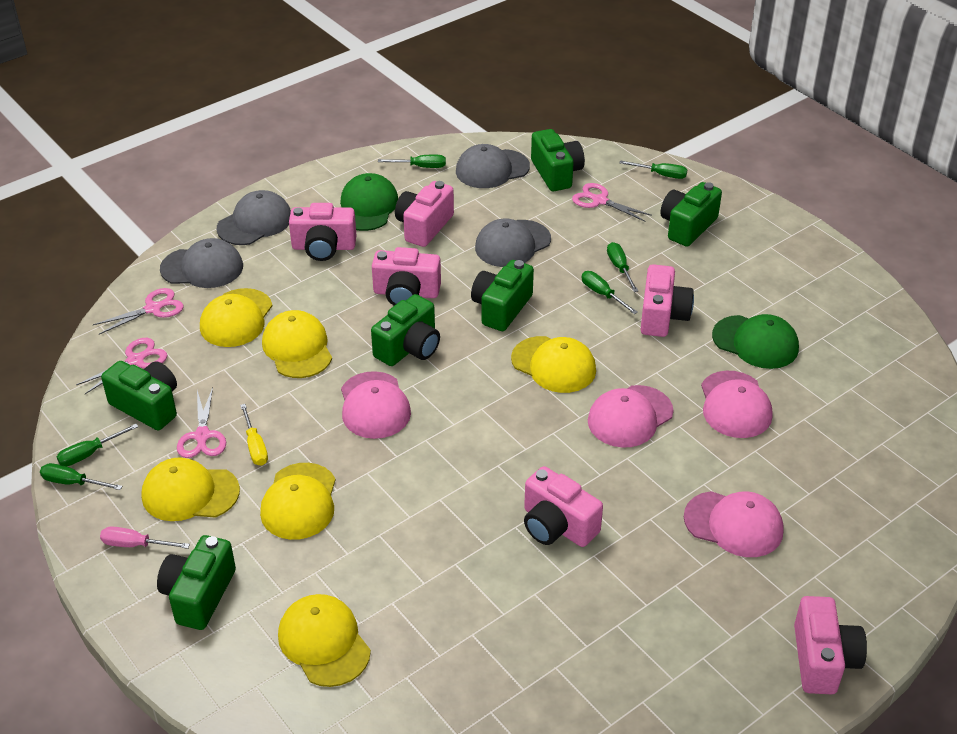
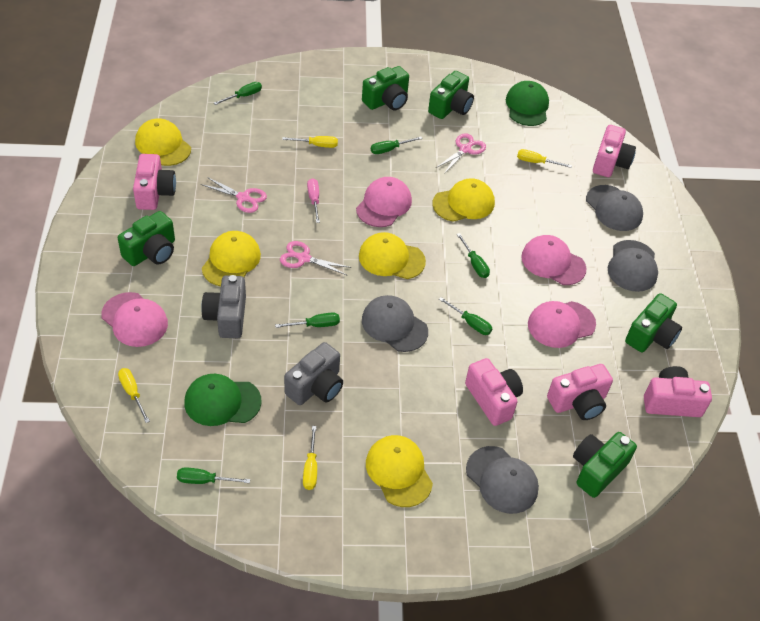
green camera: 6 -> 5
grey camera: 0 -> 2
pink camera: 6 -> 5
pink scissors: 4 -> 3
yellow cap: 6 -> 5
yellow screwdriver: 1 -> 4

